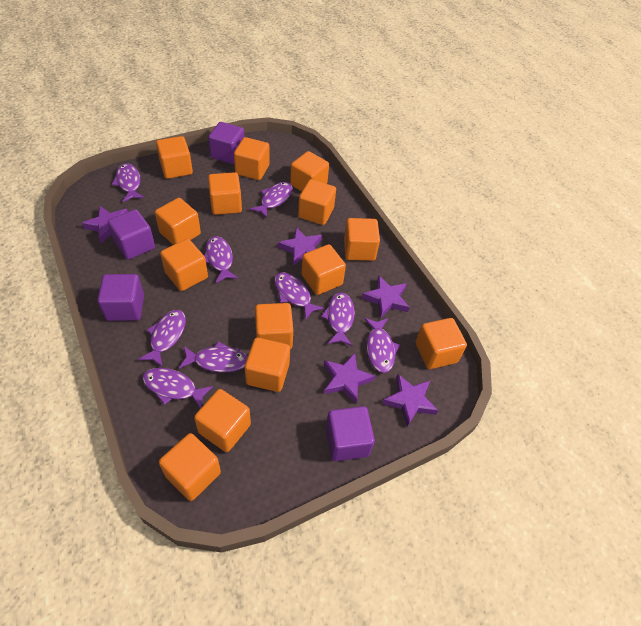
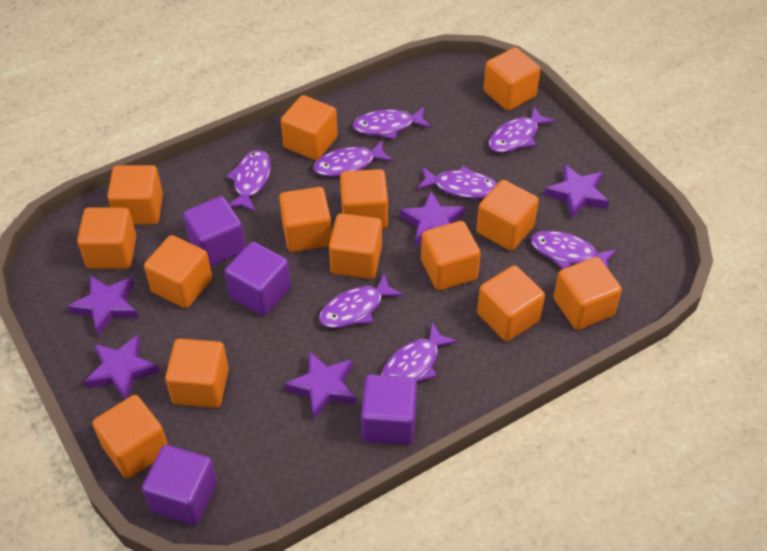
purple fish: 9 -> 8

